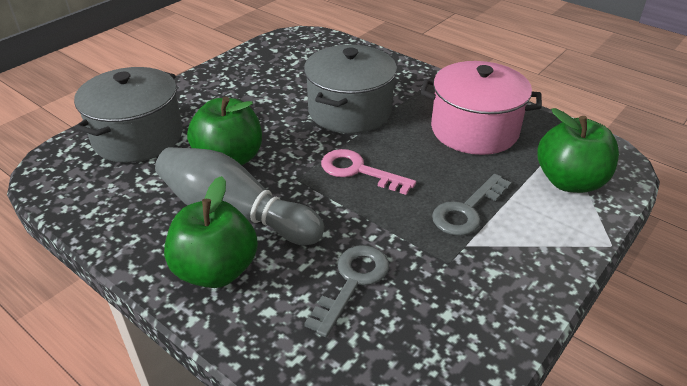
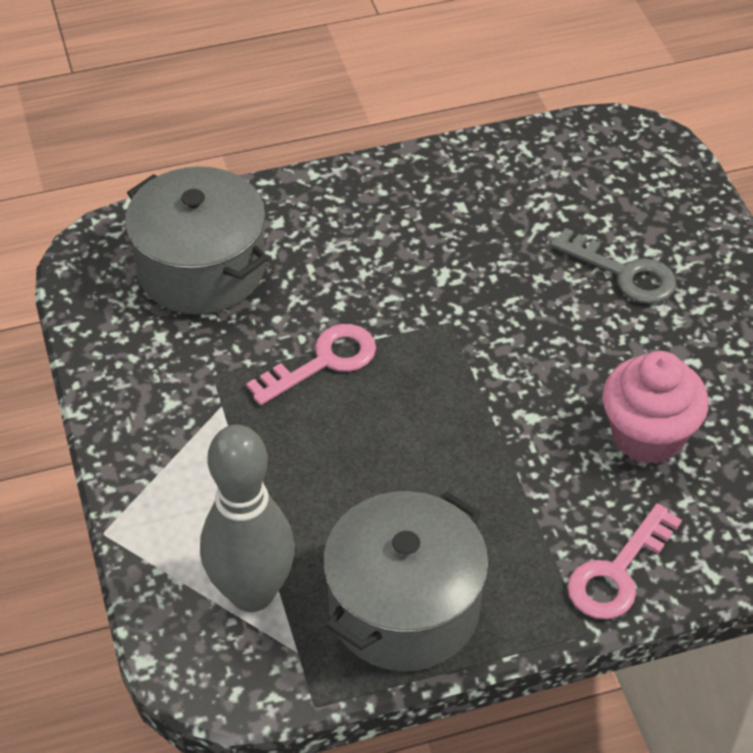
green apple: 3 -> 0
grey key: 2 -> 1
pink cupcake: 0 -> 1
pink key: 1 -> 2
pink pot: 1 -> 0

